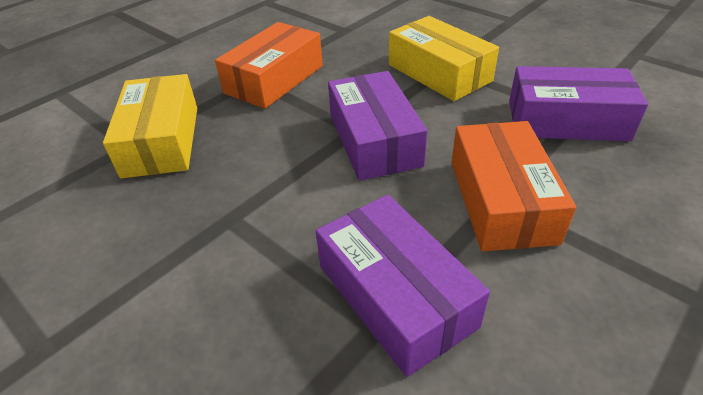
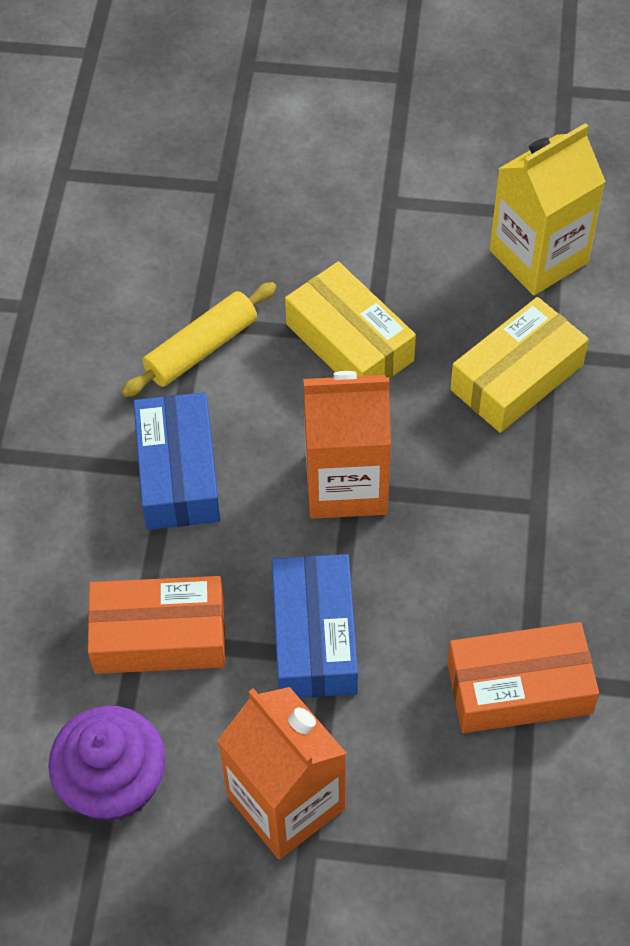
blue box: 0 -> 2
orange carton: 0 -> 2
purple box: 3 -> 0
purple cupcake: 0 -> 1
yellow carton: 0 -> 1
yellow rolling pin: 0 -> 1

